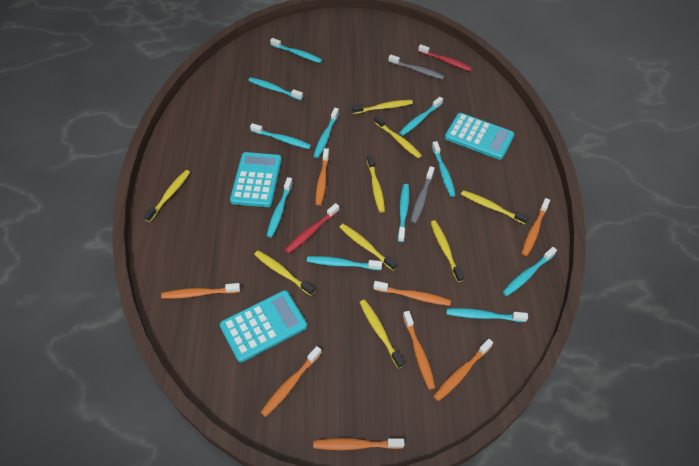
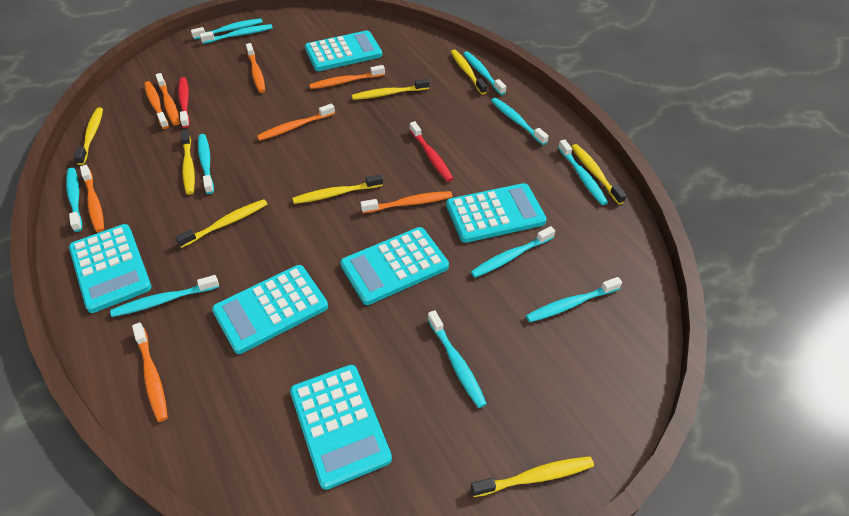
grey toothbrush: 2 -> 0
turquoise calculator: 3 -> 6
yellow toothbrush: 9 -> 8

